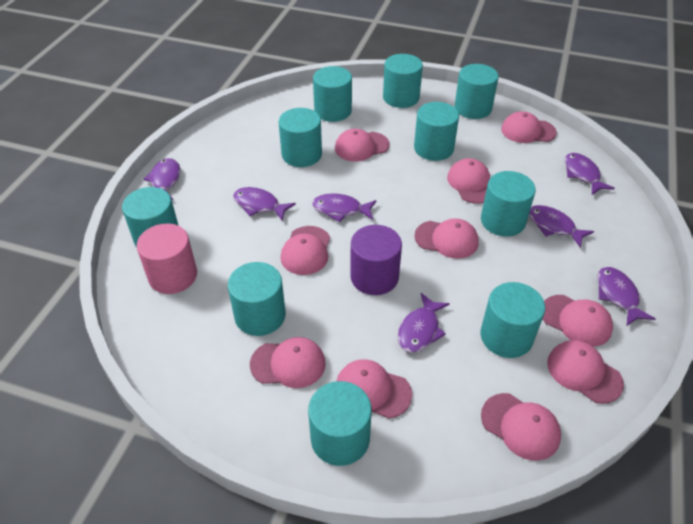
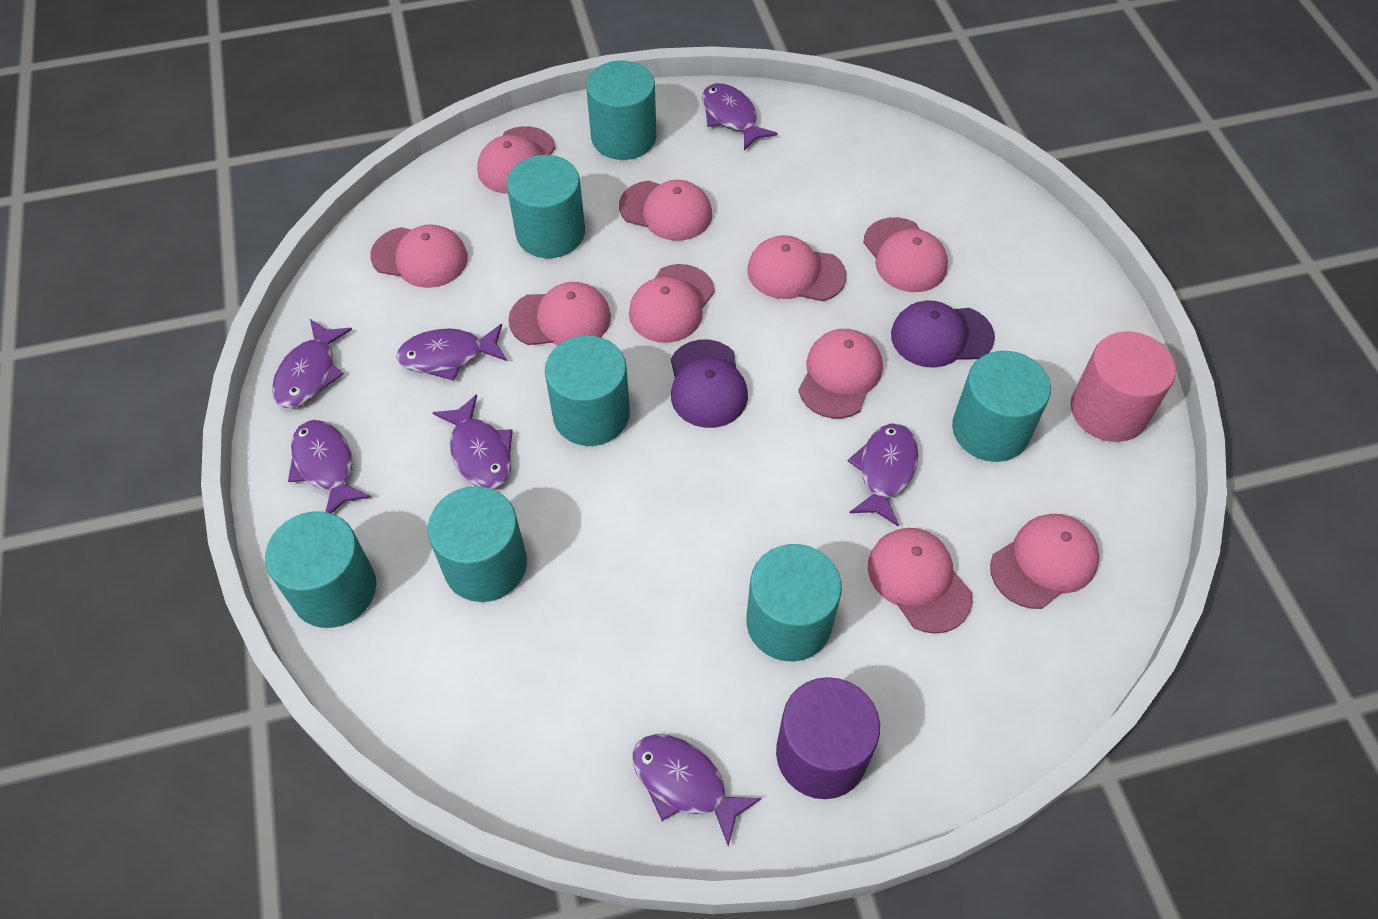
purple cap: 0 -> 2
turquoise cylinder: 10 -> 7

